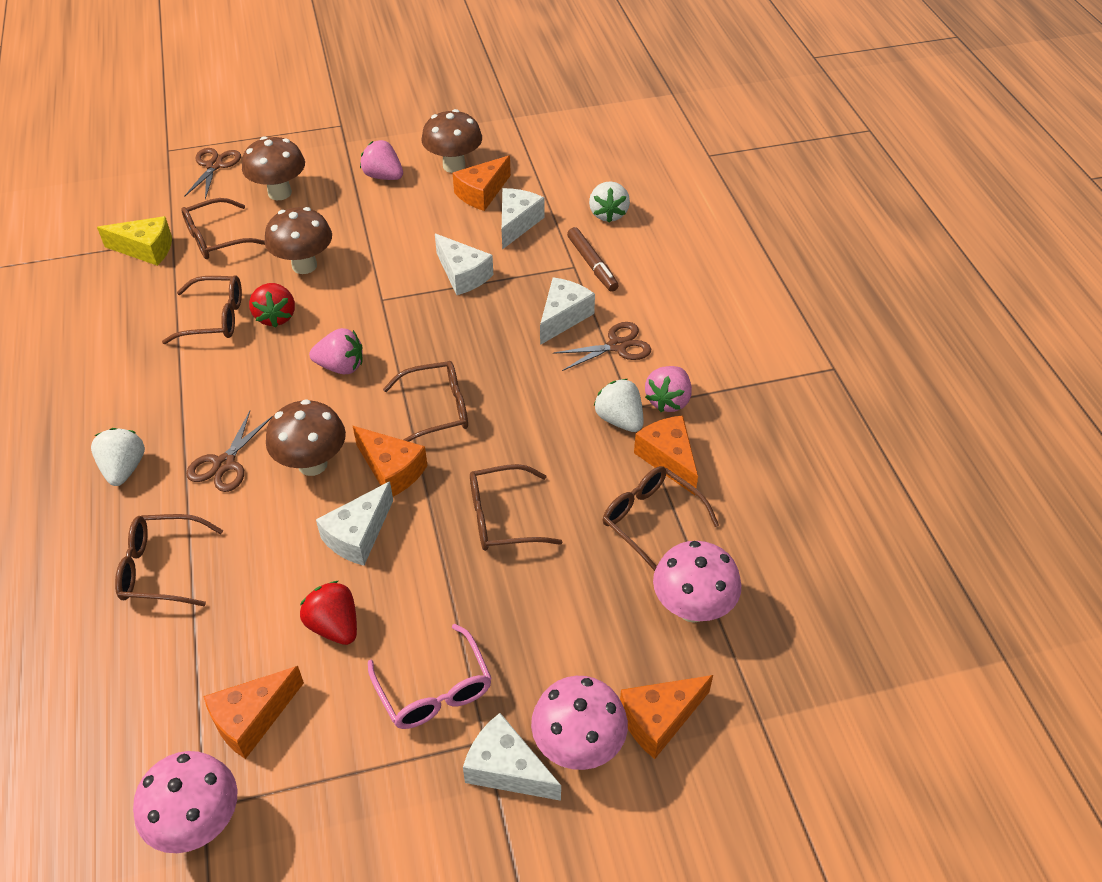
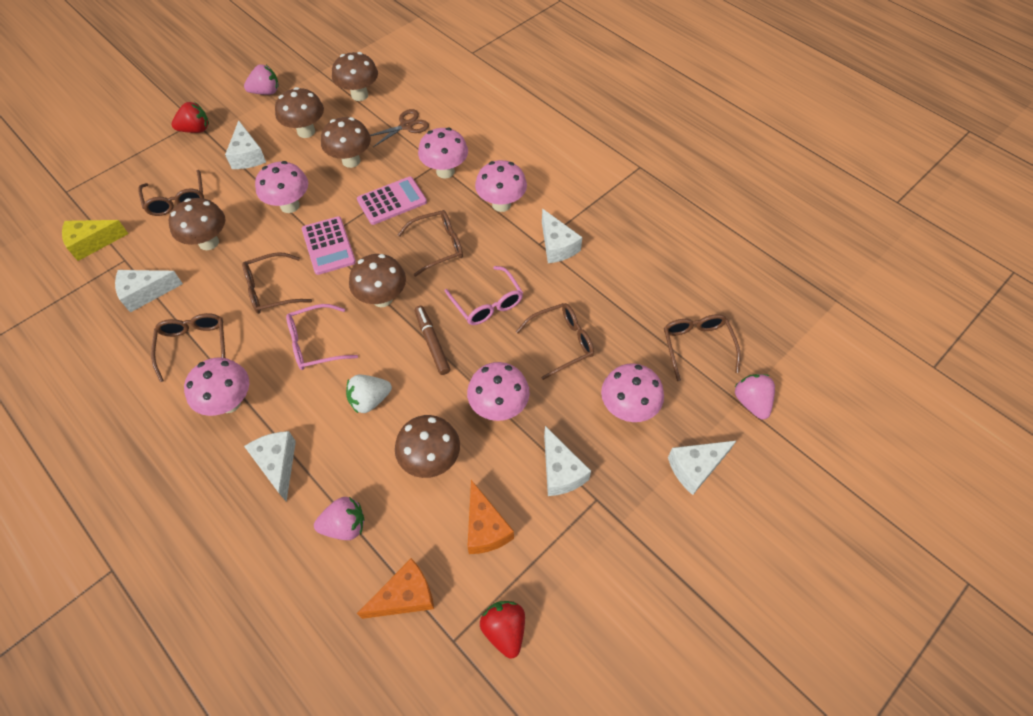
brown mushroom: 4 -> 6
brown scissors: 3 -> 1
orange cheese: 5 -> 2
pink calculator: 0 -> 2
pink glasses: 1 -> 2
pink mushroom: 3 -> 6
white cheese: 5 -> 6
white strawberry: 3 -> 1

